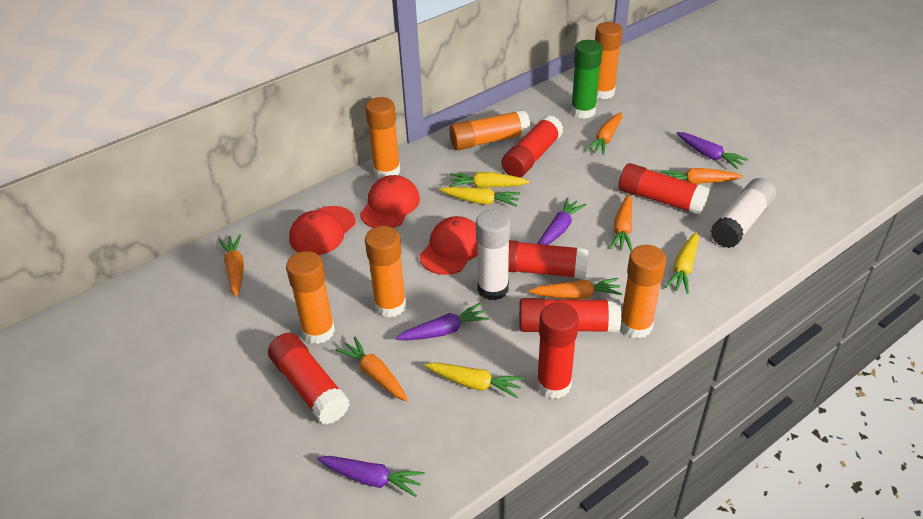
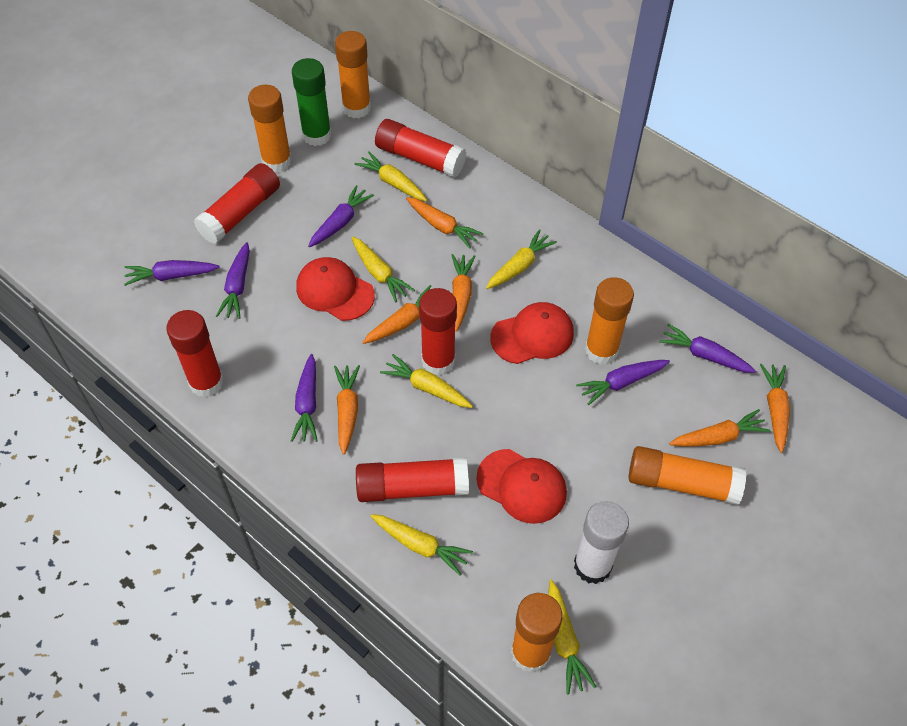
orange glue stick: 6 -> 5
purple carrot: 4 -> 6
red glue stick: 6 -> 5
white glue stick: 2 -> 1
yellow carrot: 4 -> 6

